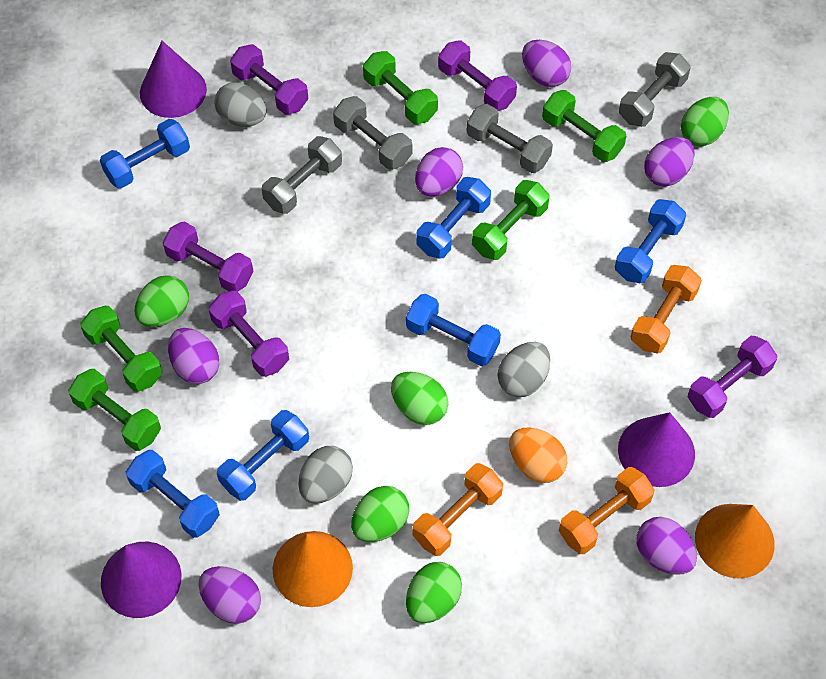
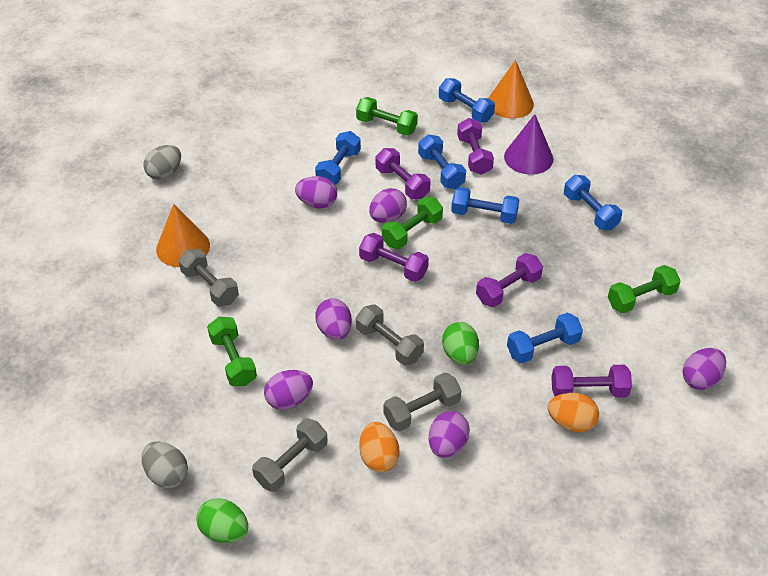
green dumbbell: 5 -> 4
green egg: 5 -> 2
grey egg: 3 -> 2
orange dumbbell: 3 -> 0
orange egg: 1 -> 2
purple cone: 3 -> 1

